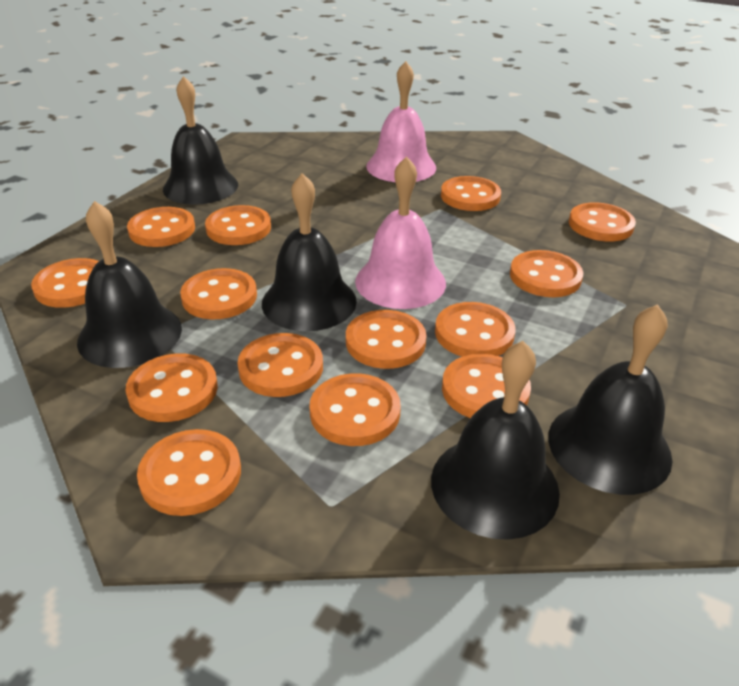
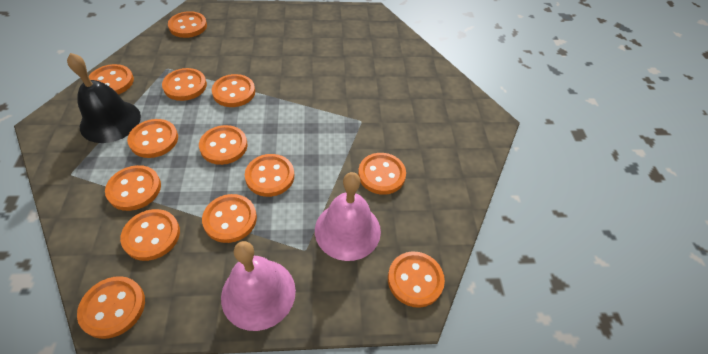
black bell: 5 -> 1
orange button: 14 -> 13

